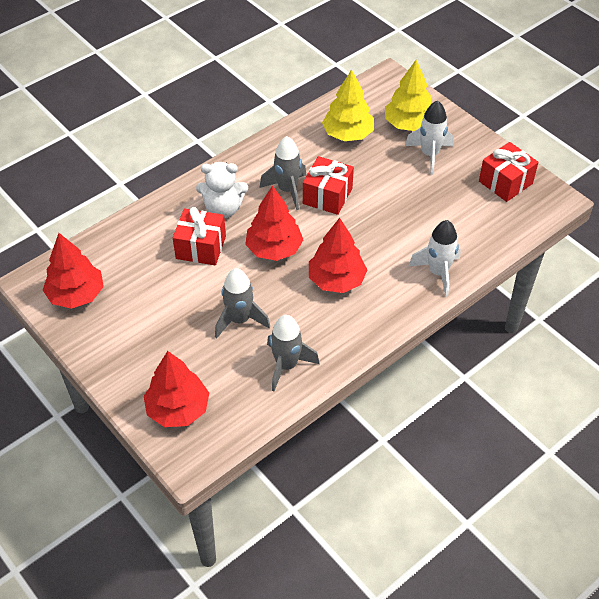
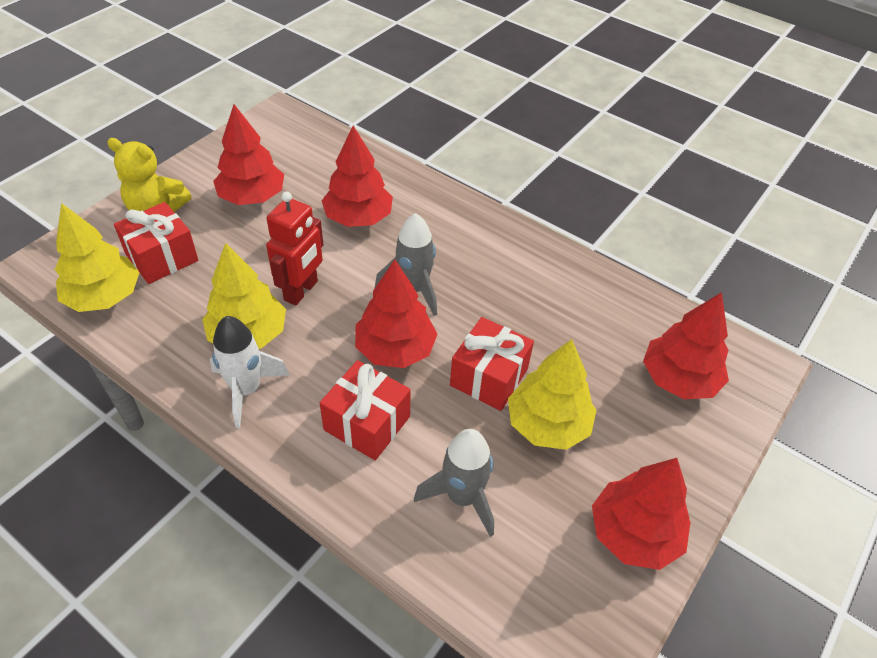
grey rocket: 3 -> 2
red robot: 0 -> 1
red tree: 4 -> 5
white rocket: 2 -> 1
white teddy bear: 1 -> 0
yellow teddy bear: 0 -> 1
yellow tree: 2 -> 3

